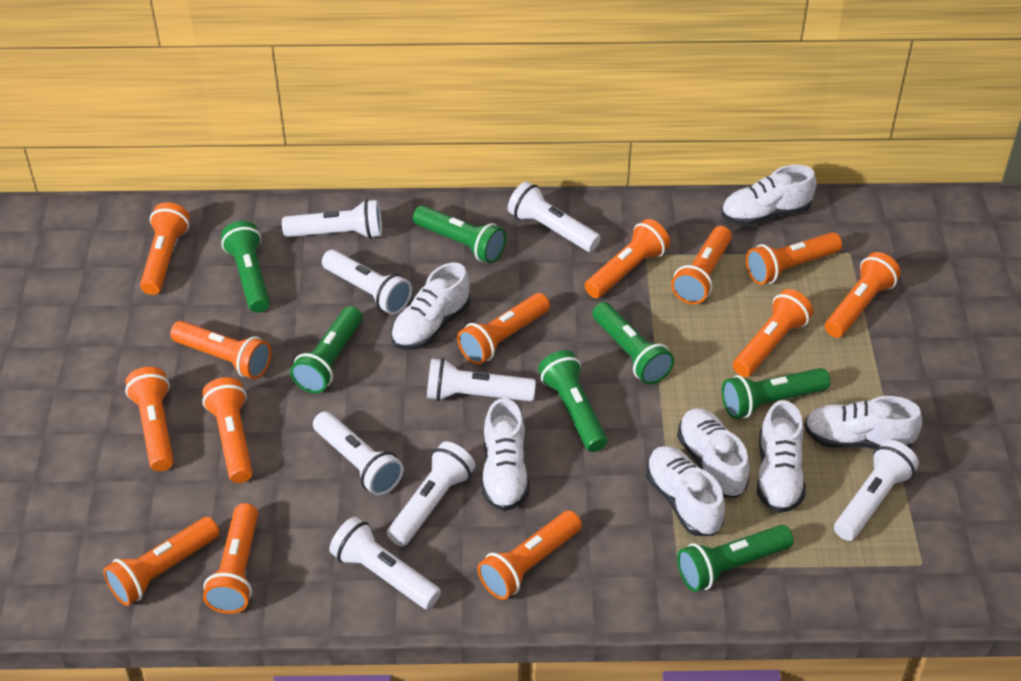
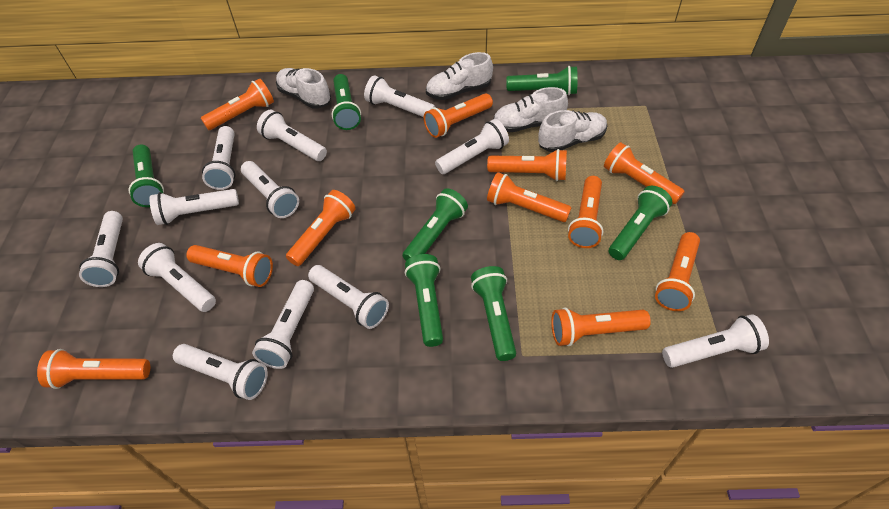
orange flashlight: 13 -> 11
white flashlight: 8 -> 12
white shoe: 7 -> 4

